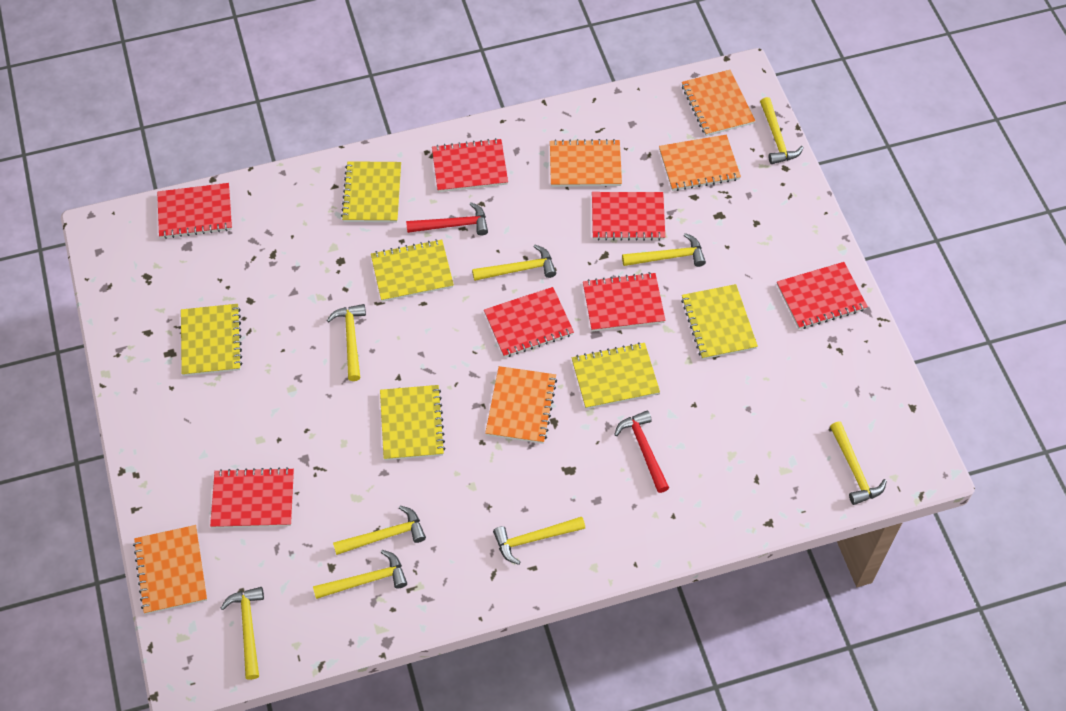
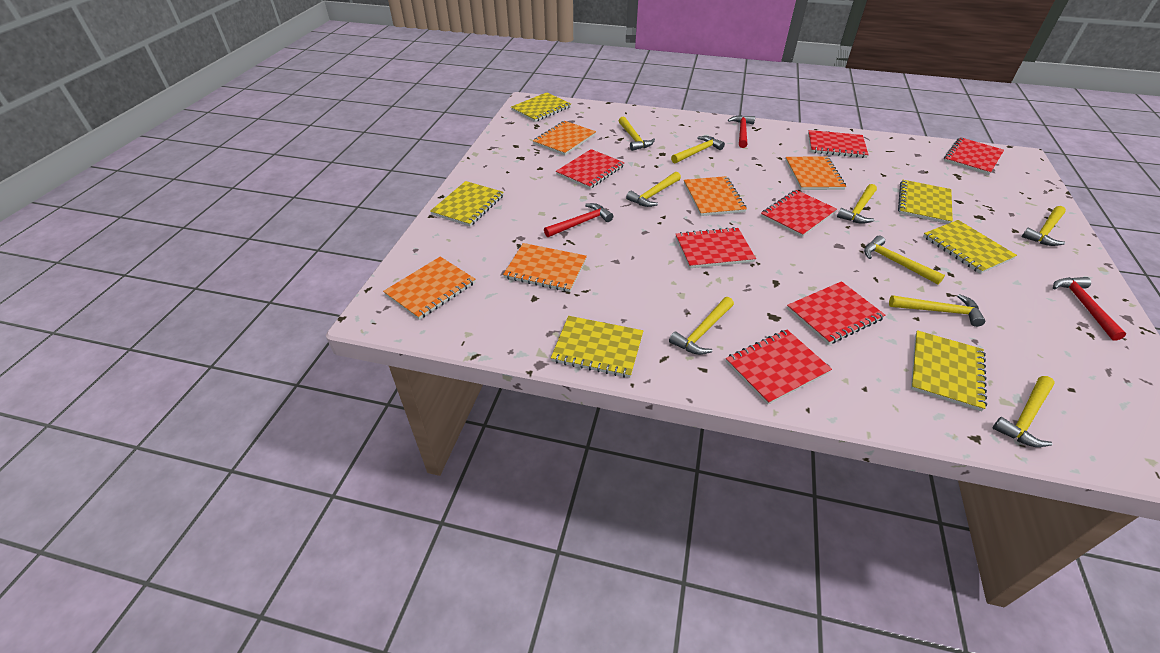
red hammer: 2 -> 3

